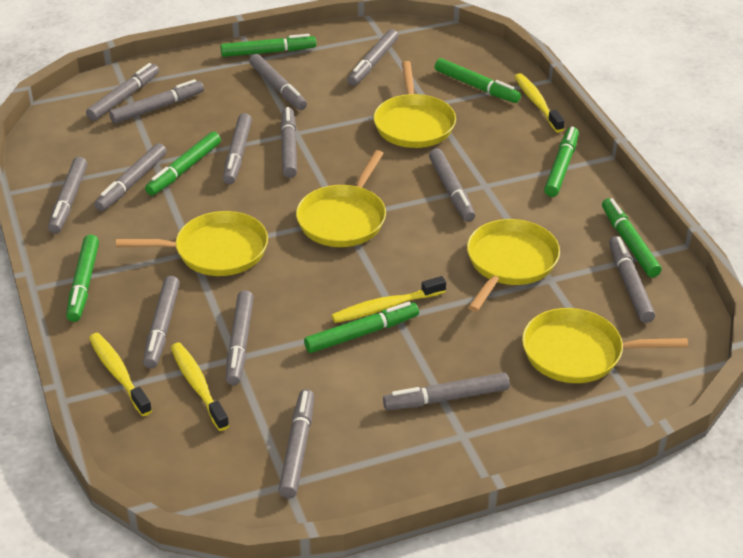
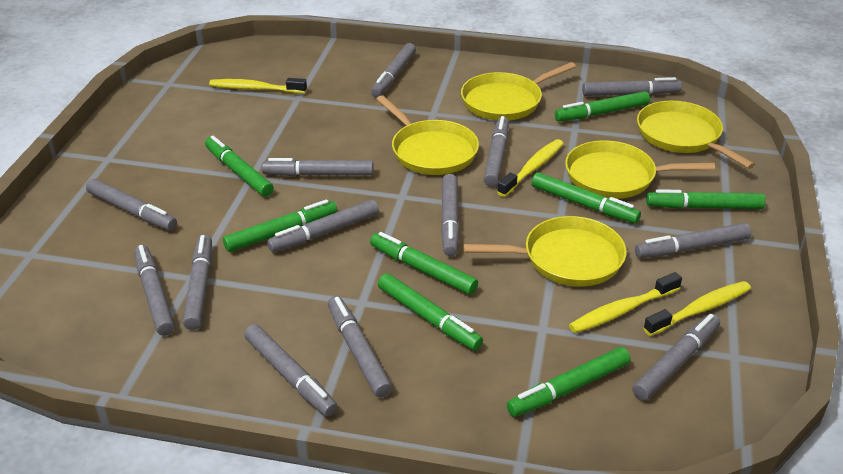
green marker: 7 -> 8
grey marker: 14 -> 13

